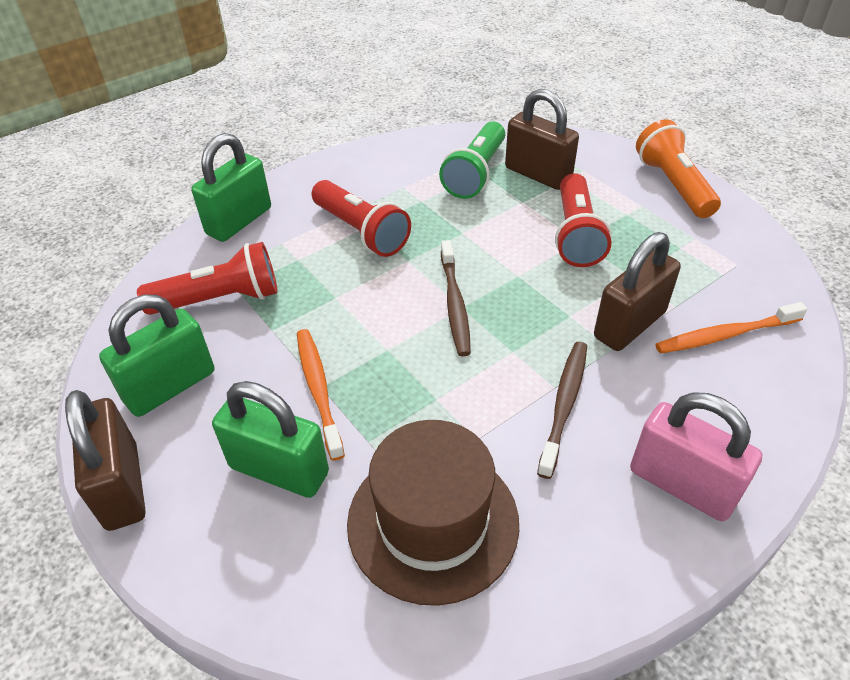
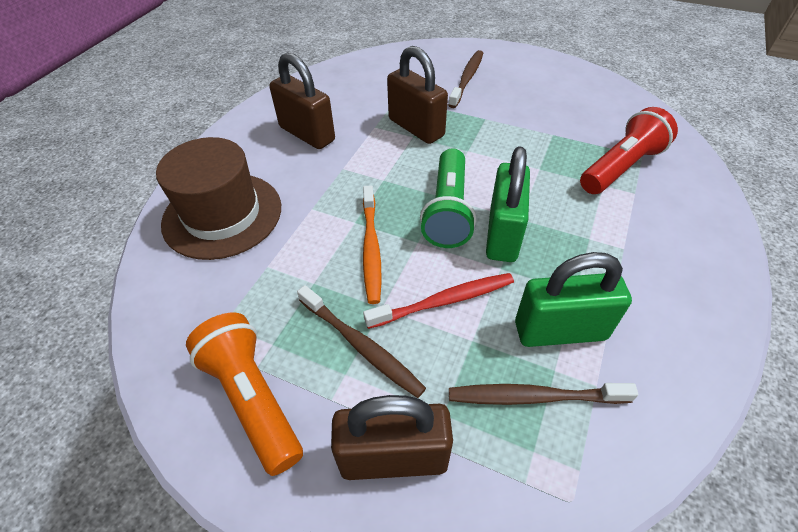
brown toothbrush: 2 -> 3
green padlock: 3 -> 2
orange toothbrush: 2 -> 1
pink padlock: 1 -> 0
red flashlight: 3 -> 1
red toothbrush: 0 -> 1

